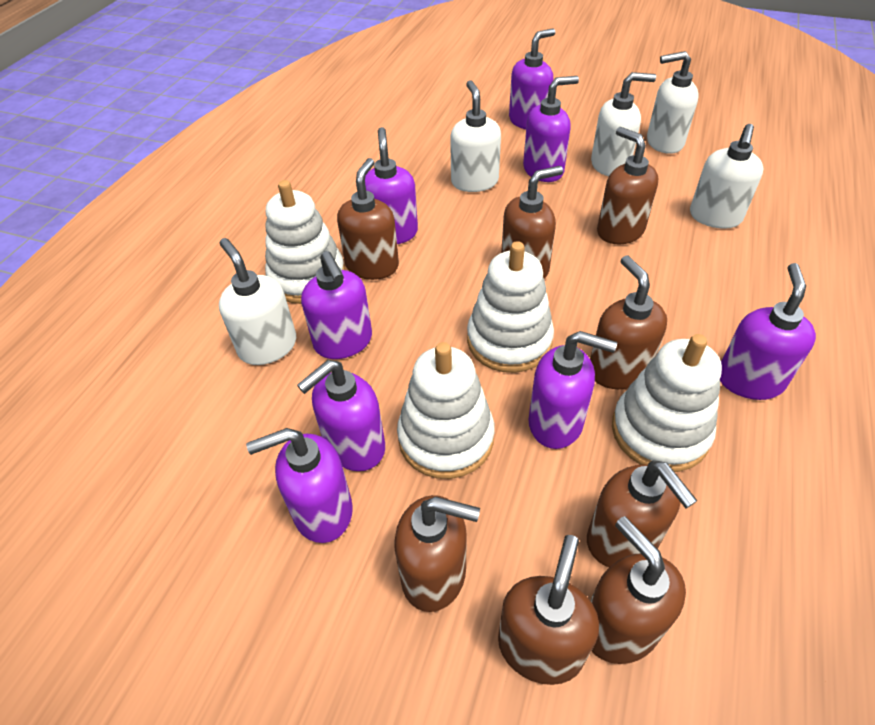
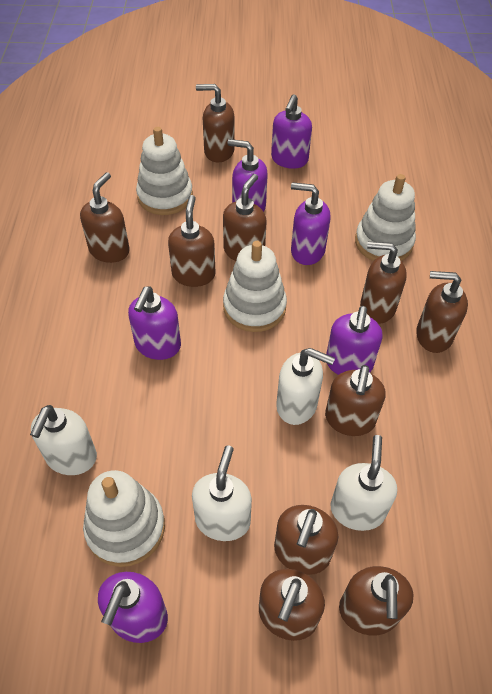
brown soap dispenser: 8 -> 10
purple soap dispenser: 8 -> 6
white soap dispenser: 5 -> 4

